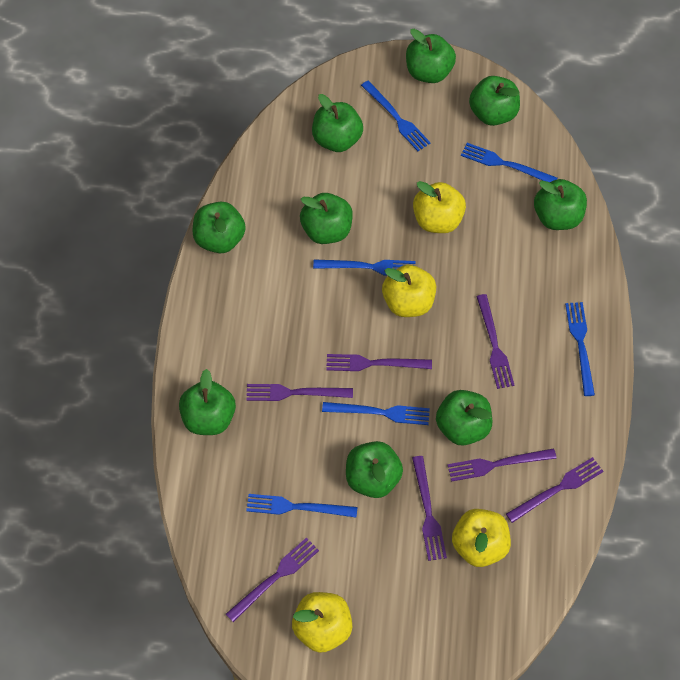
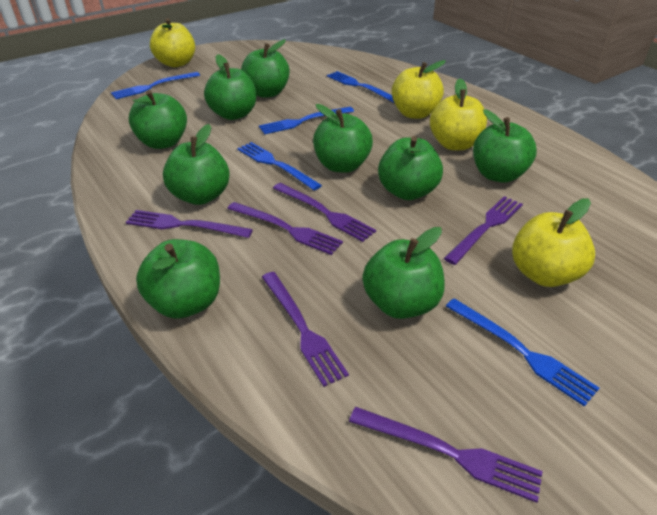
blue fork: 6 -> 5
purple fork: 7 -> 6

